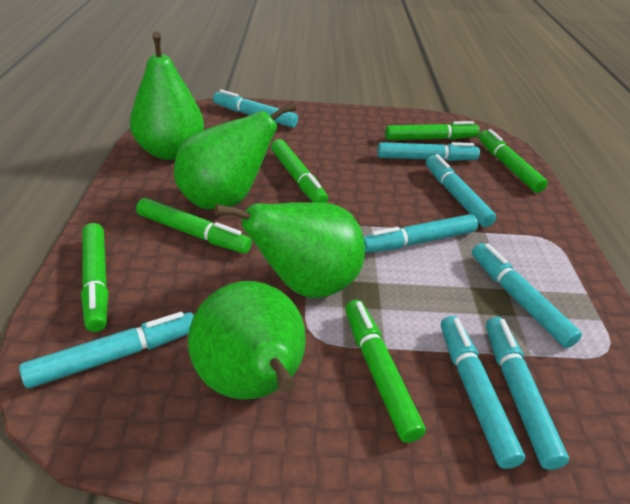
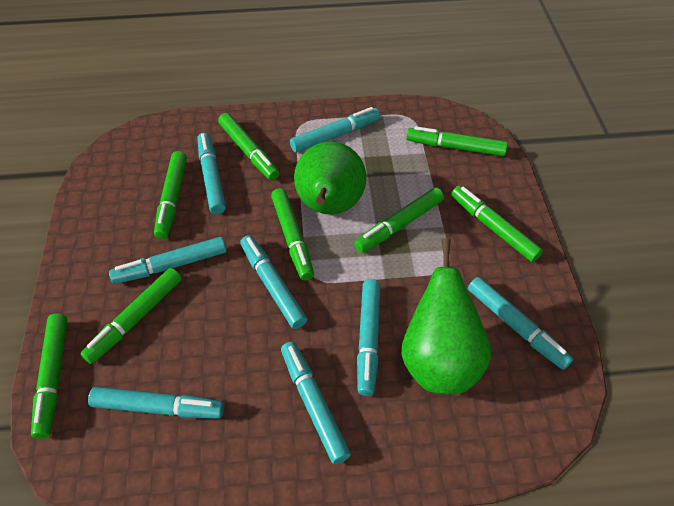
green marker: 6 -> 8
green pear: 4 -> 2

